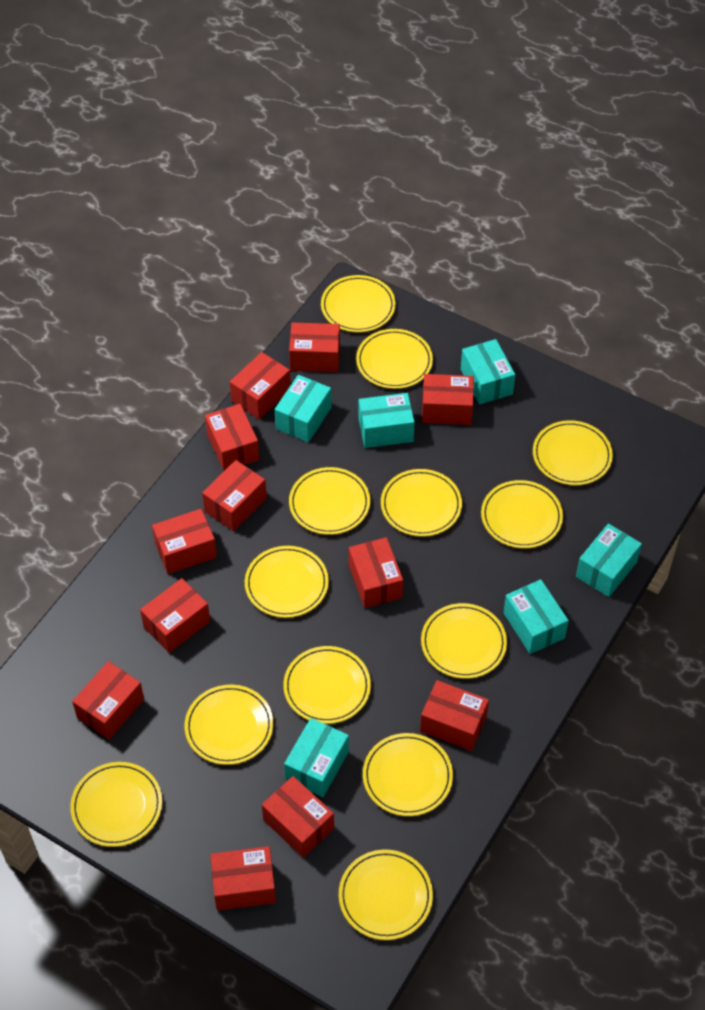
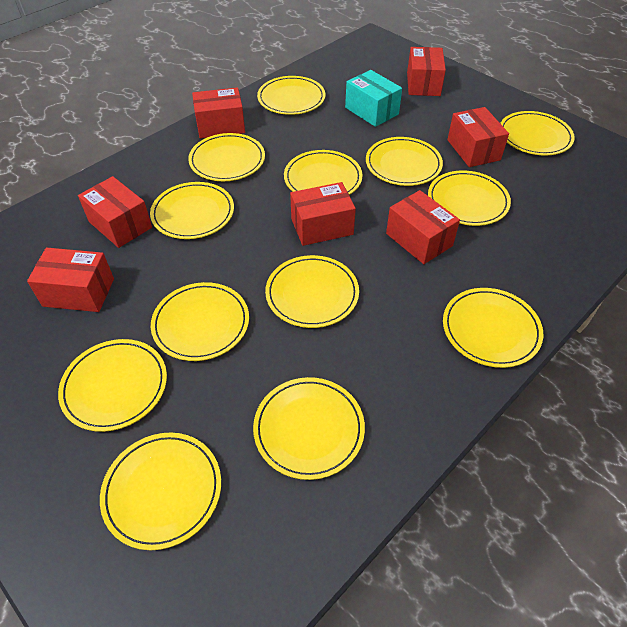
red box: 12 -> 7
turquoise box: 6 -> 1

